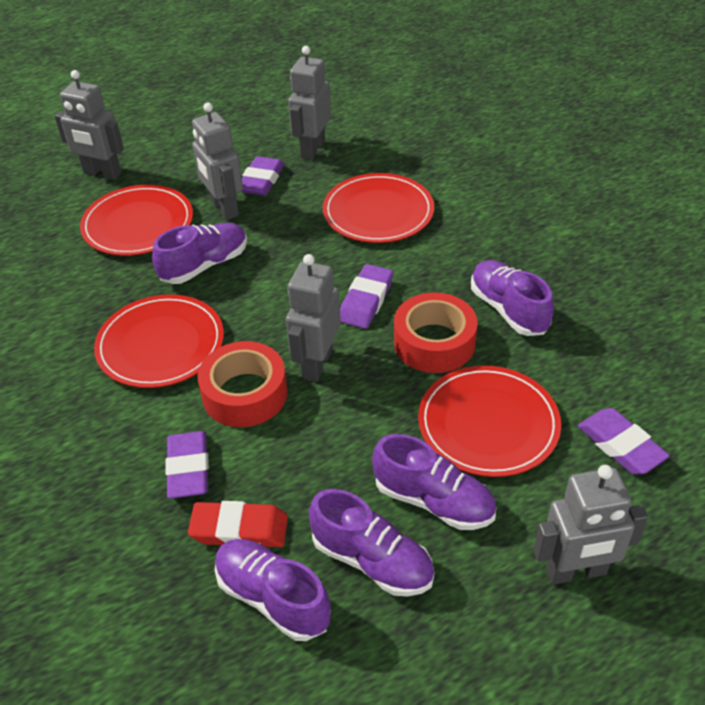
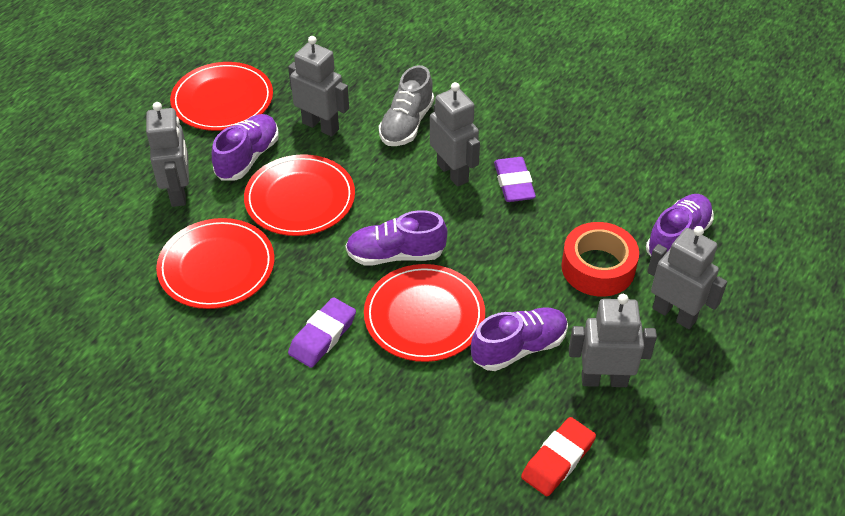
grey shoe: 0 -> 1
purple eraser: 4 -> 2
purple shoe: 5 -> 4
red tape: 2 -> 1

